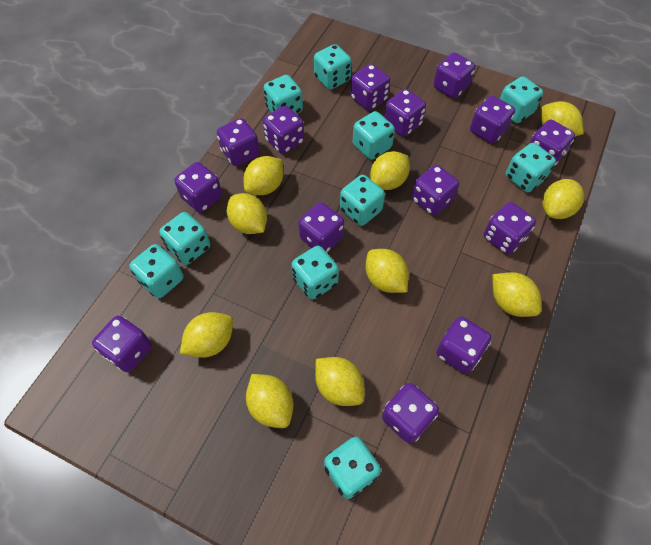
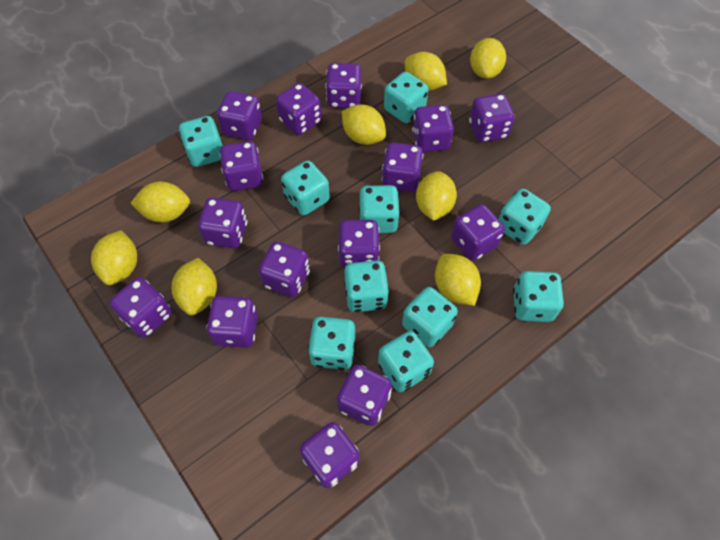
purple dice: 14 -> 15
yellow lemon: 10 -> 8

